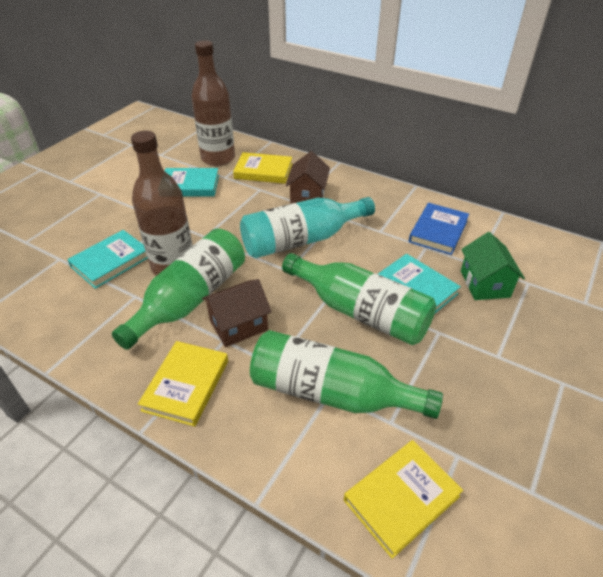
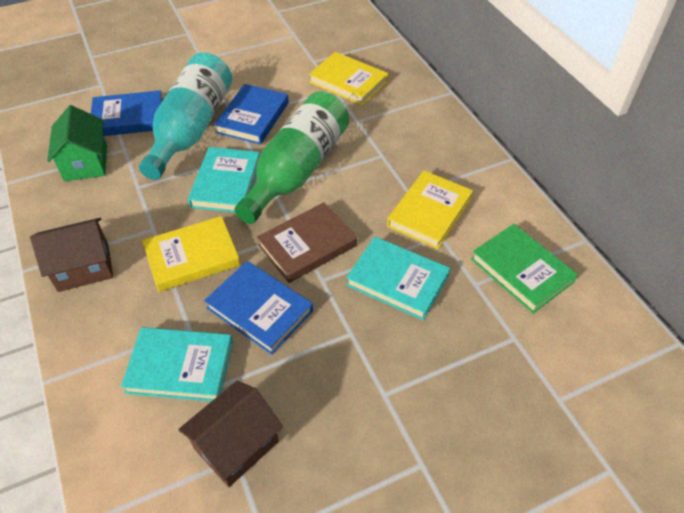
blue book: 1 -> 3
brown book: 0 -> 1
brown bottle: 2 -> 0
green book: 0 -> 1
green bottle: 3 -> 1

